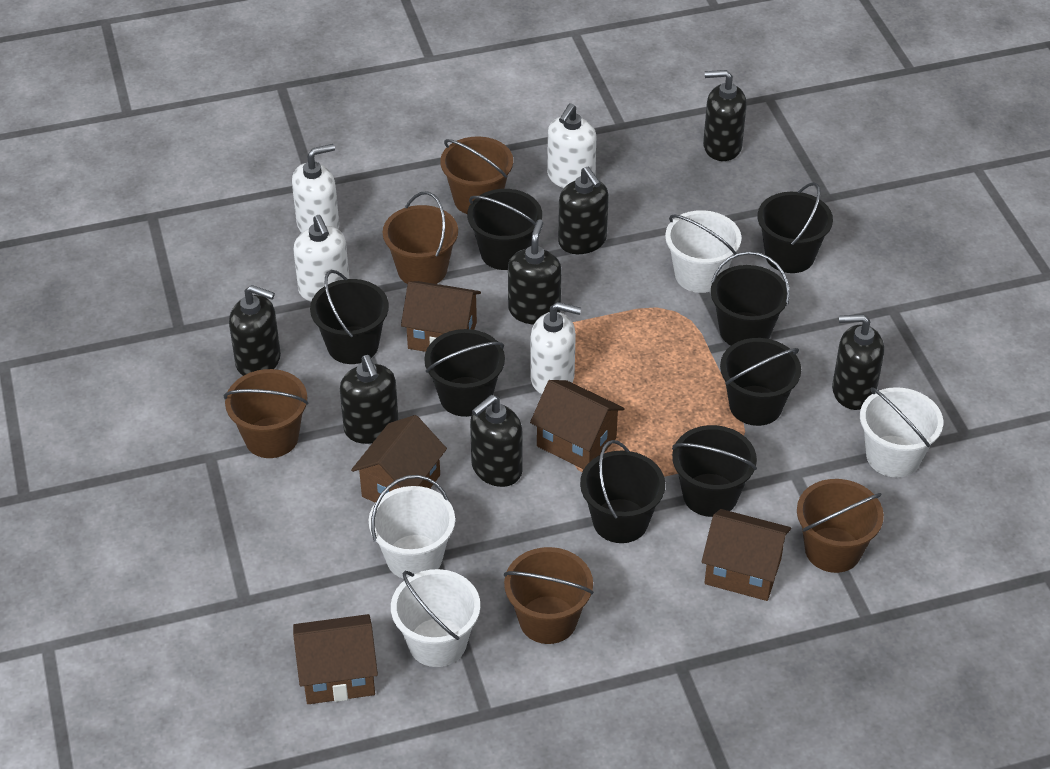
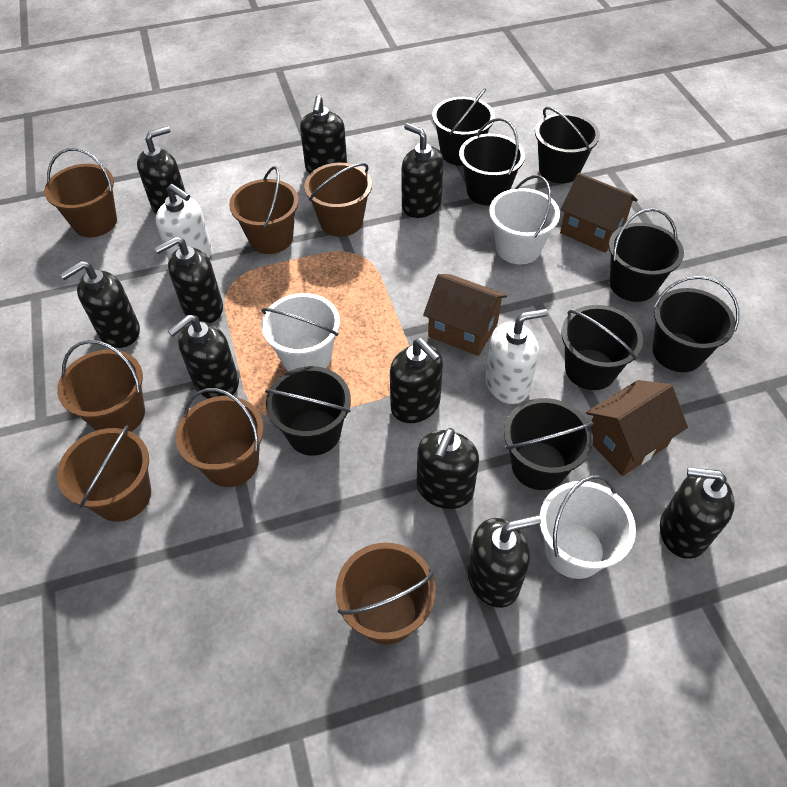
black soap dispenser: 7 -> 10
brown bucket: 5 -> 7
brown house: 5 -> 3
white bucket: 4 -> 3
white soap dispenser: 4 -> 2

